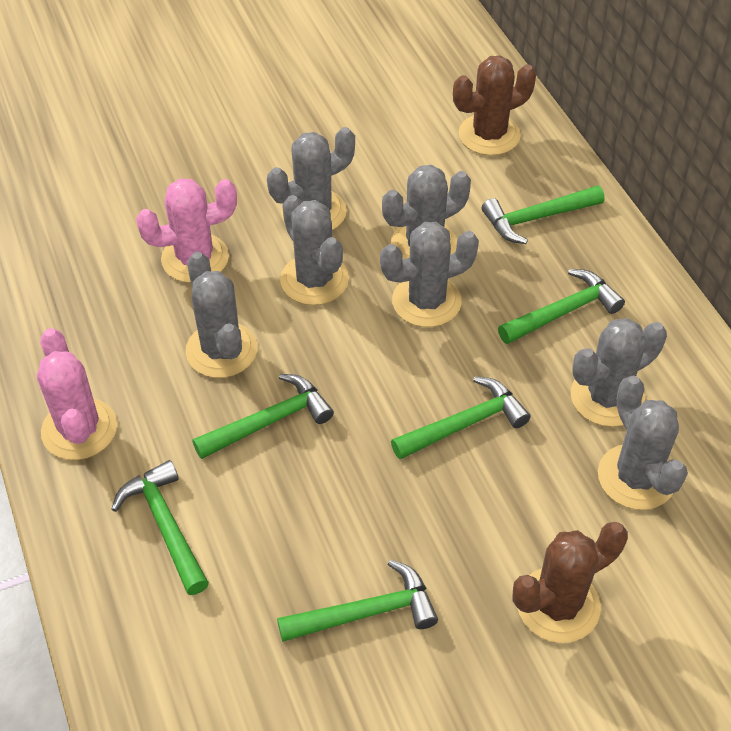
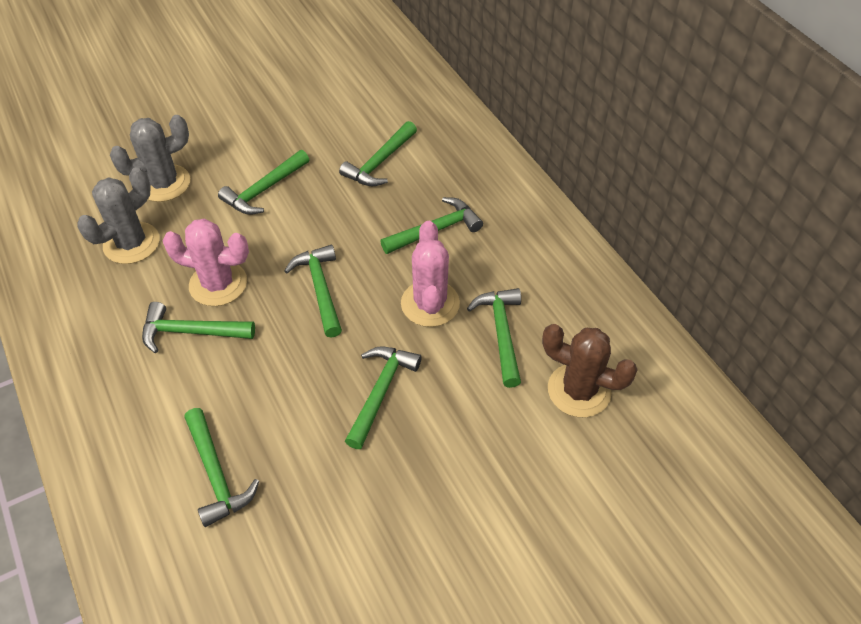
brown cactus: 2 -> 1
green hammer: 6 -> 8
grey cactus: 7 -> 2

